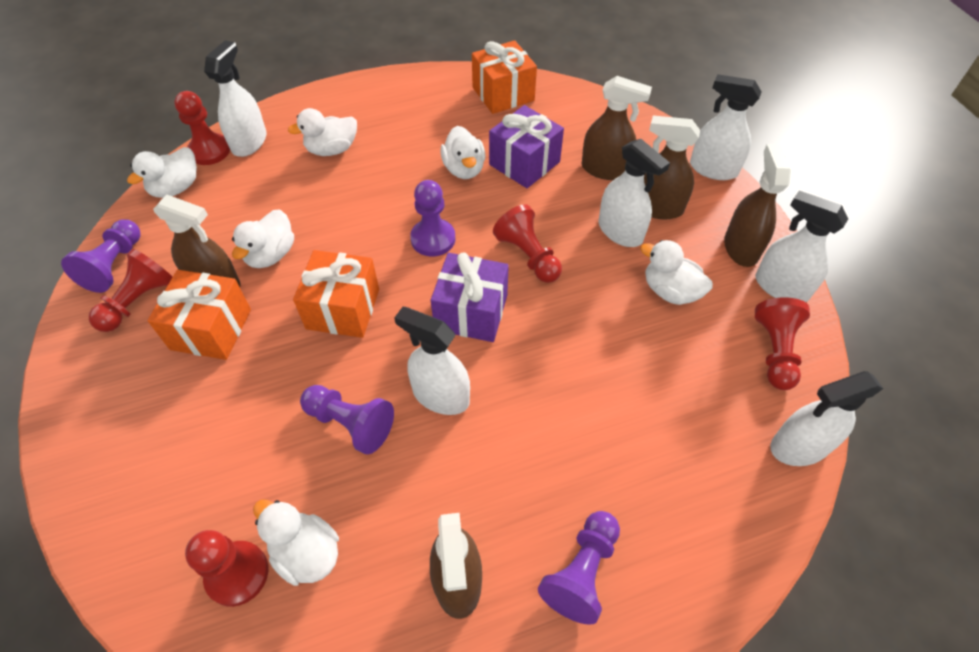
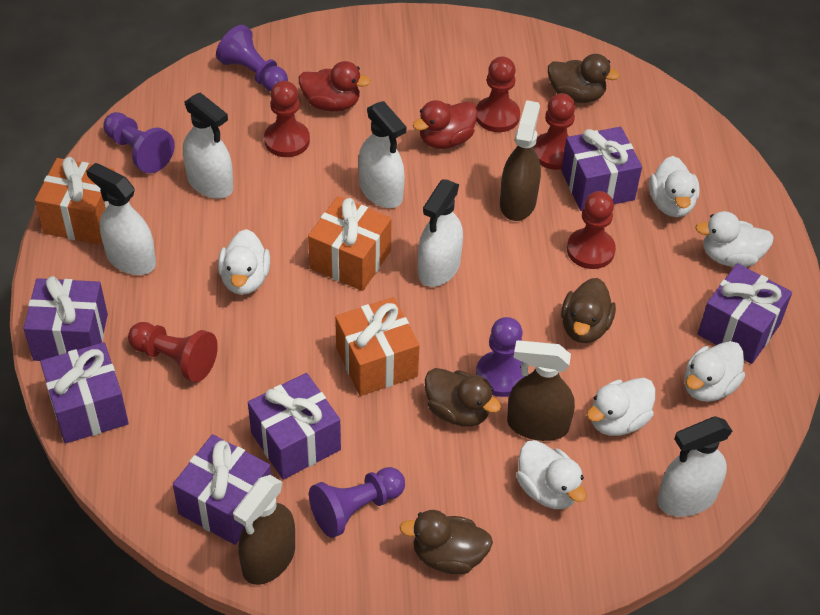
brown duck: 0 -> 4
brown spray bottle: 5 -> 3
purple gift: 2 -> 6
red duck: 0 -> 2
white spray bottle: 6 -> 5

